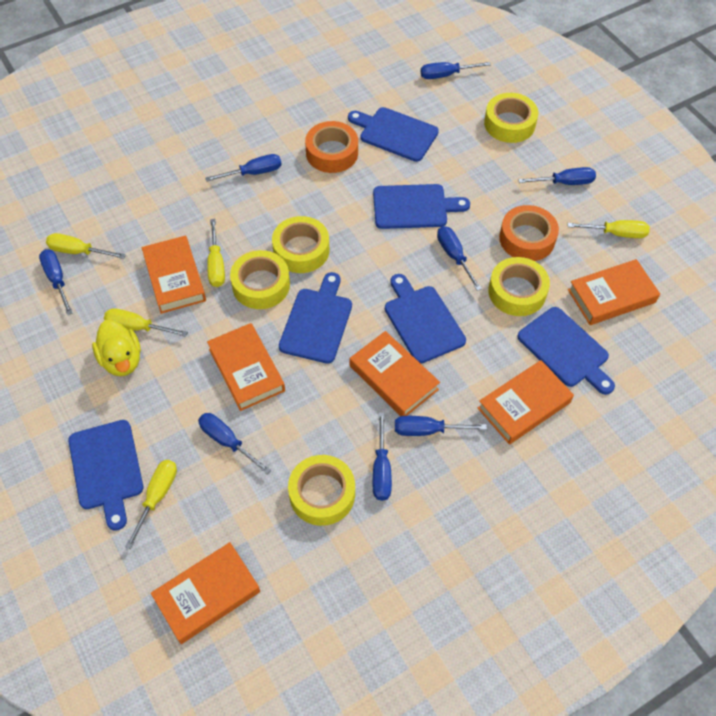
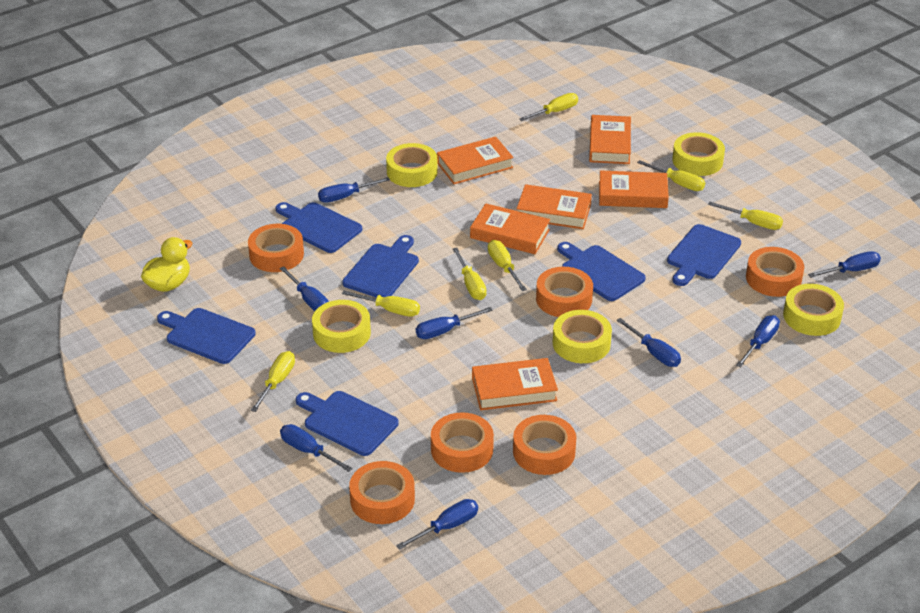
orange tape: 2 -> 6
yellow screwdriver: 5 -> 7

